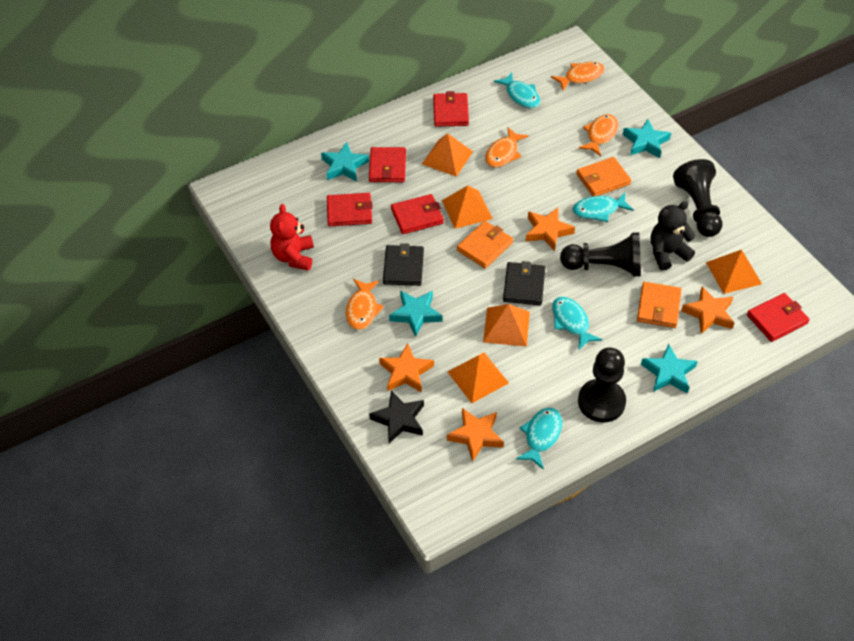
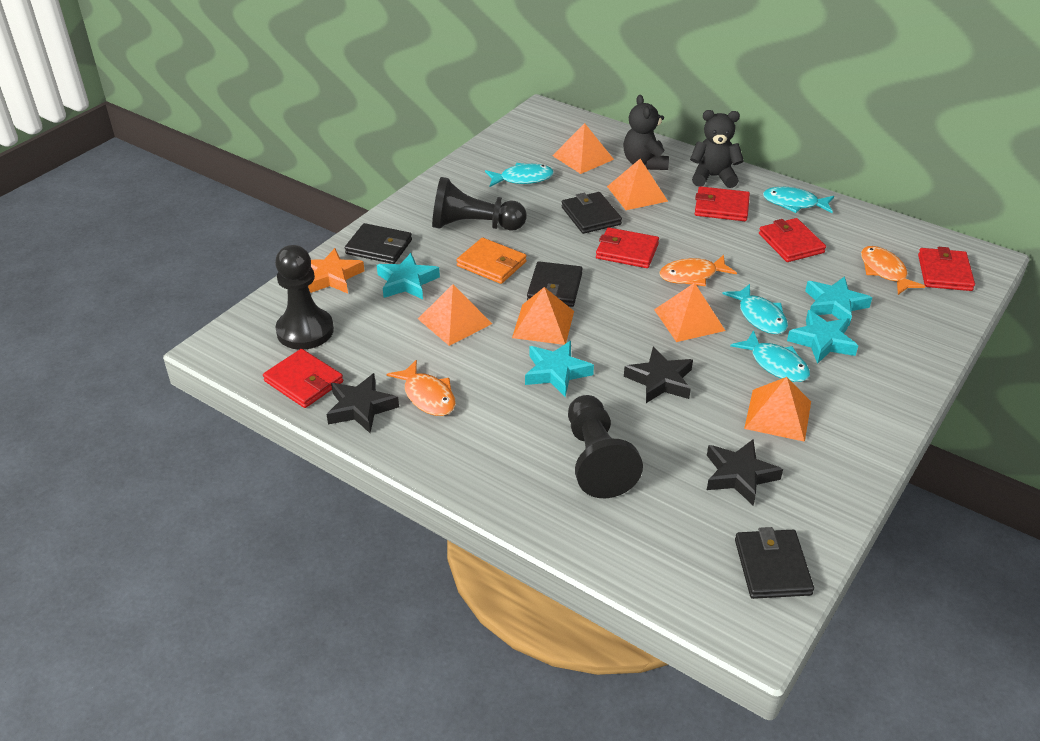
black star: 1 -> 3
black teddy bear: 1 -> 2
black wallet: 2 -> 4
orange fish: 4 -> 3
orange pyramid: 5 -> 6
orange star: 4 -> 1
orange wallet: 3 -> 1
red teddy bear: 1 -> 0

